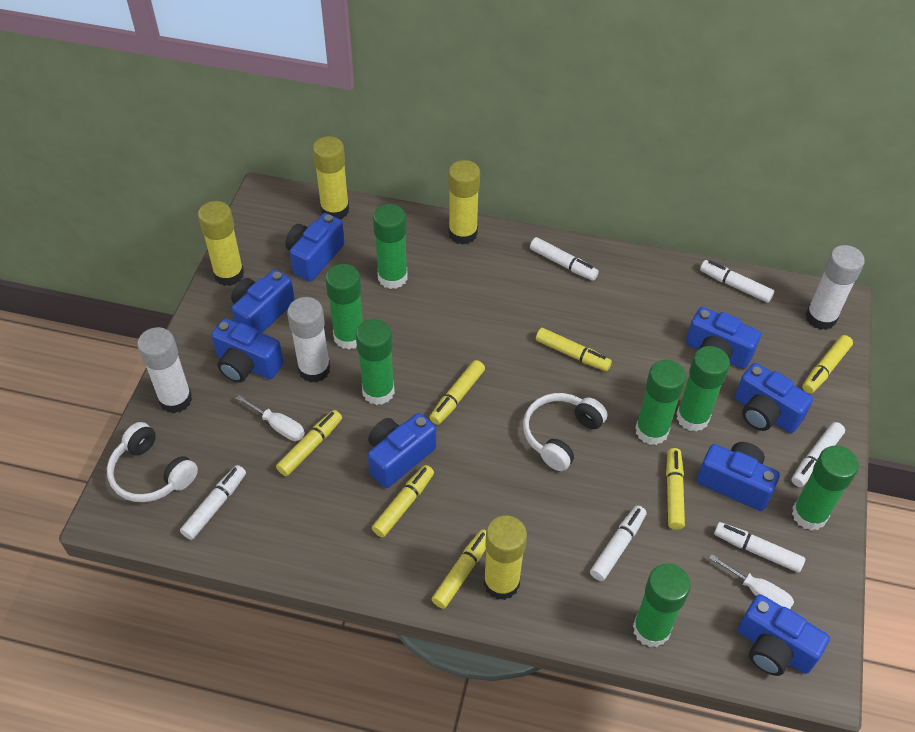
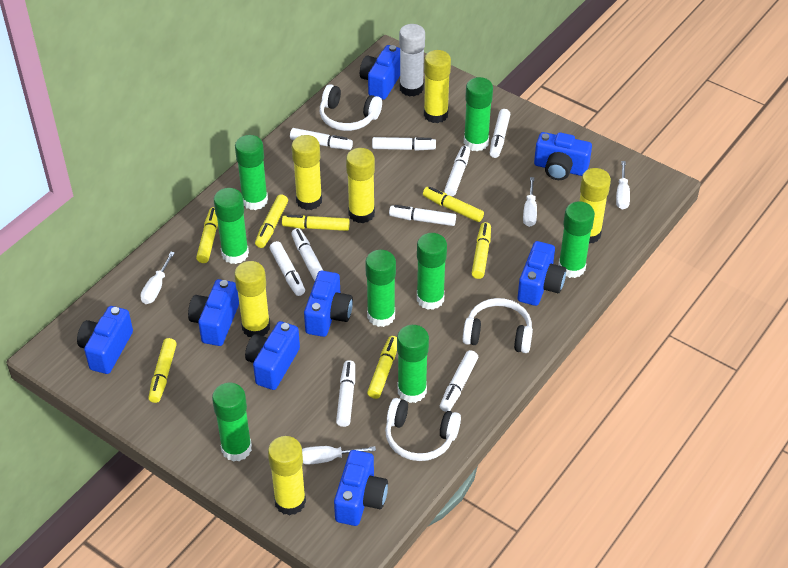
green glue stick: 7 -> 8
white glue stick: 3 -> 1
white headphones: 2 -> 3
white marker: 6 -> 9
white screwdriver: 2 -> 4
yellow glue stick: 4 -> 6

